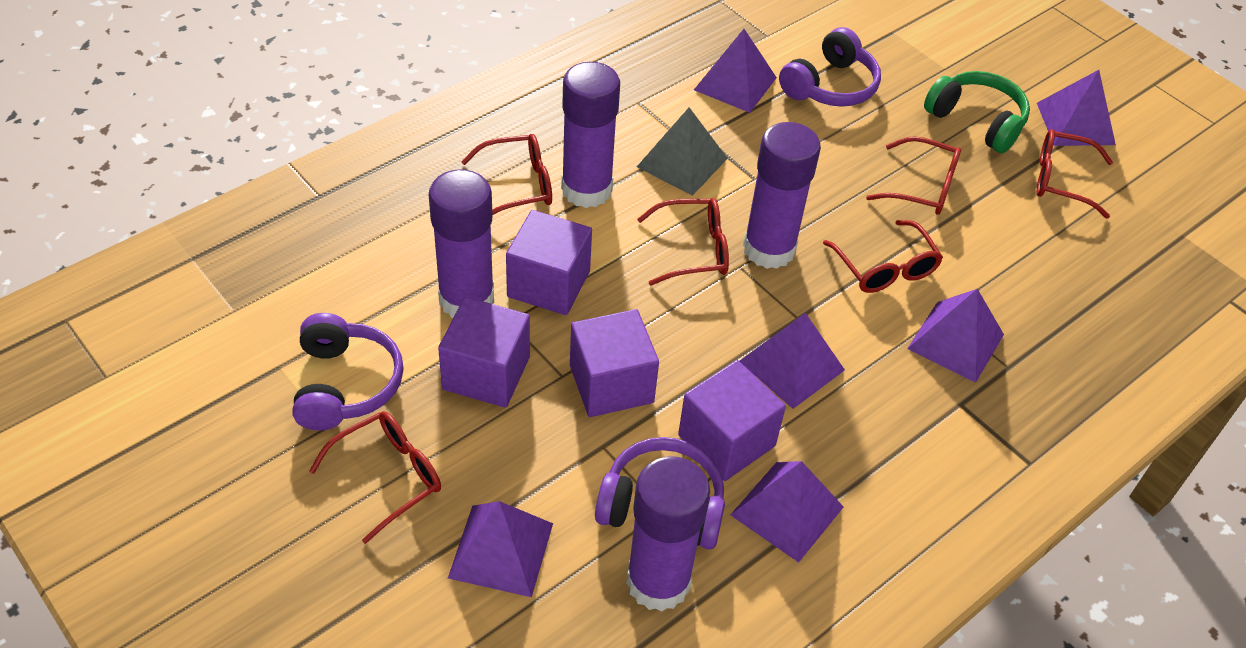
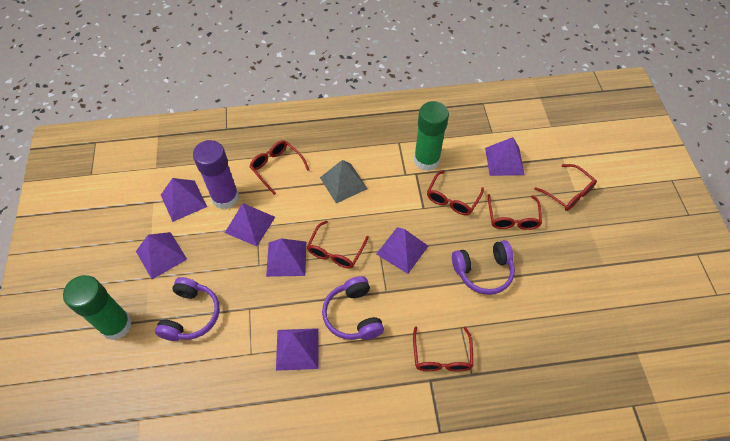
green glue stick: 0 -> 2
green headphones: 1 -> 0
purple cube: 4 -> 0
purple glue stick: 4 -> 1
purple pyramid: 6 -> 7

